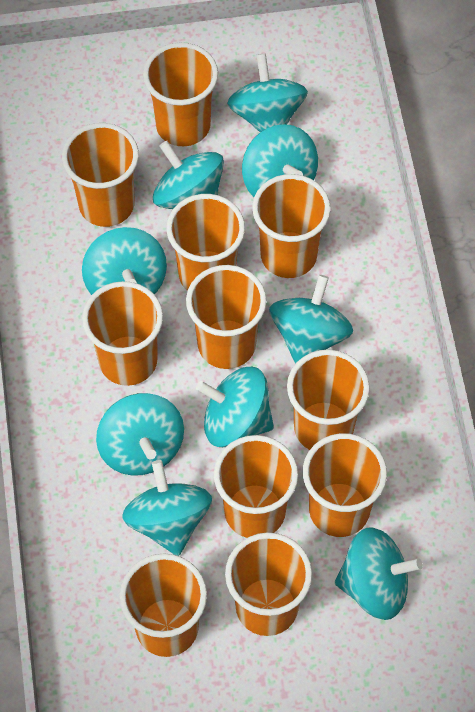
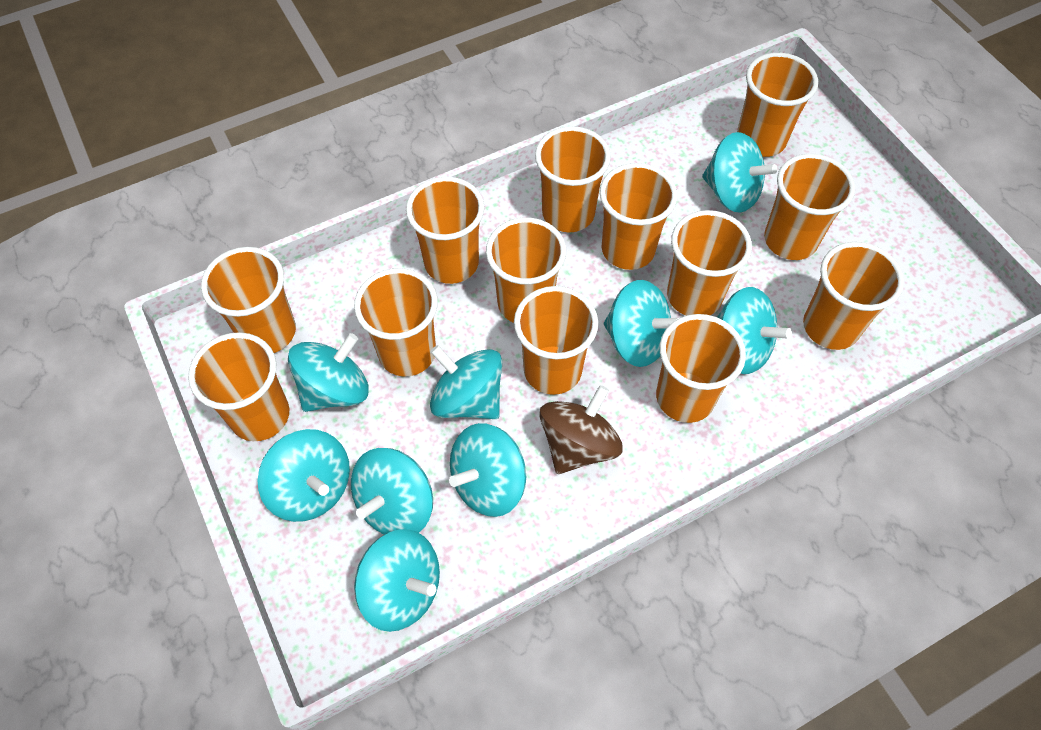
brown spinning top: 0 -> 1
orange cup: 11 -> 13

